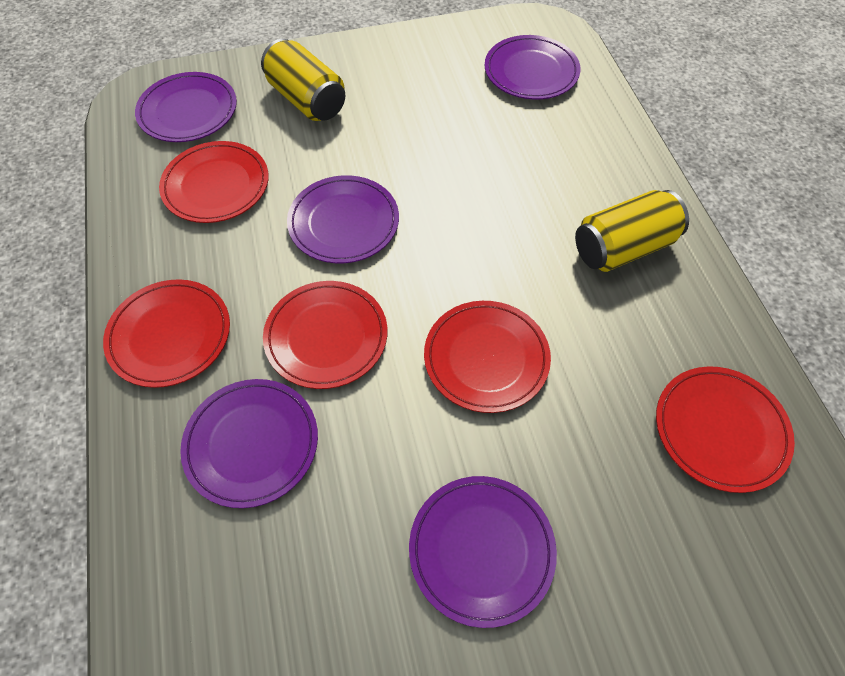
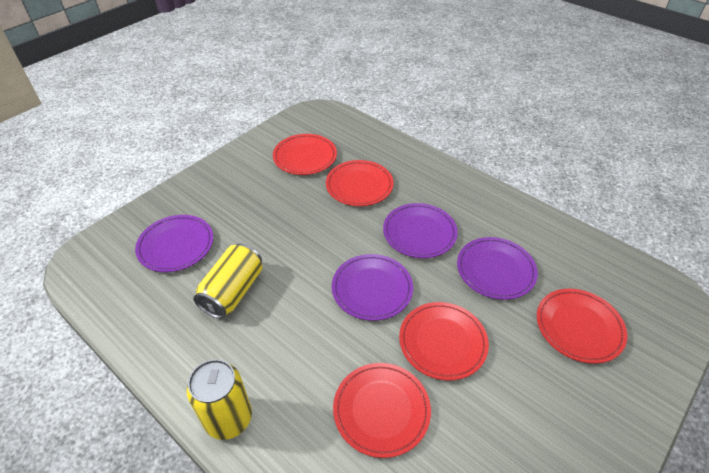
purple plate: 5 -> 4

